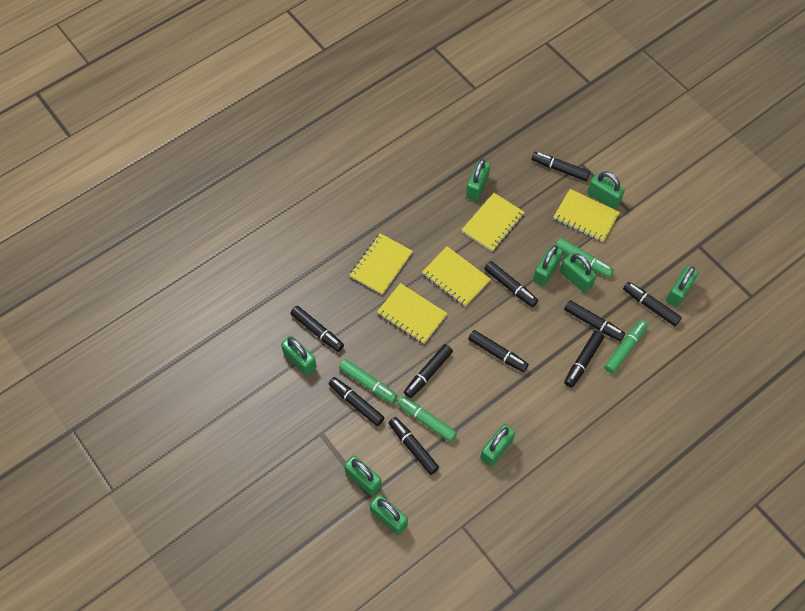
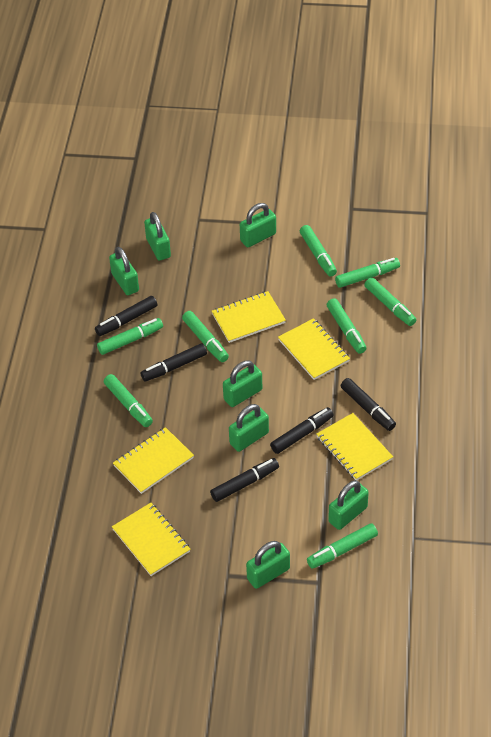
black marker: 10 -> 5
green marker: 4 -> 8
green padlock: 9 -> 7

